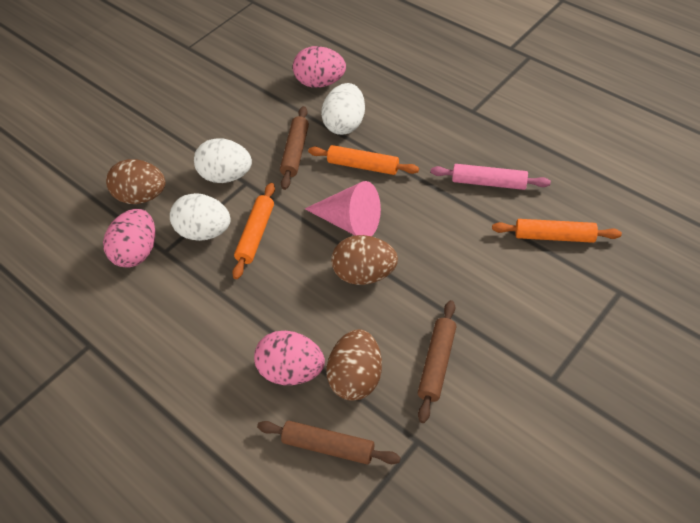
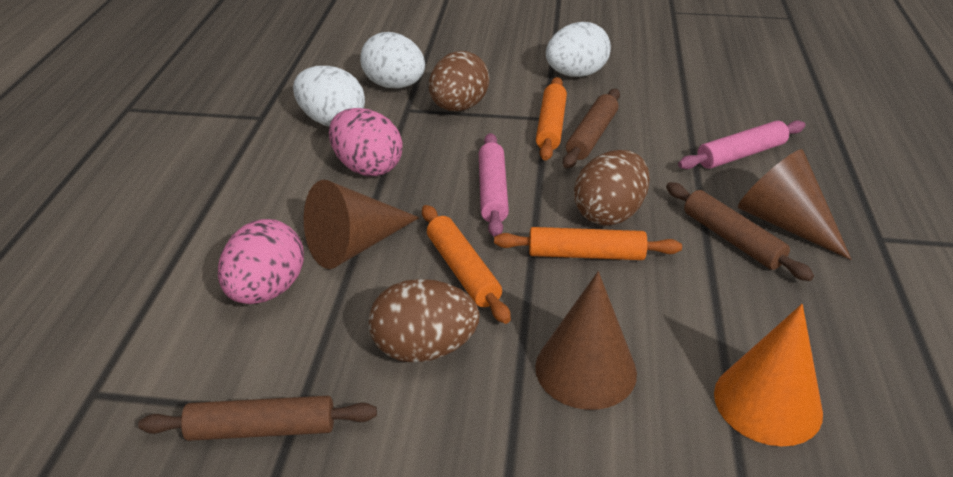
brown cone: 0 -> 3
orange cone: 0 -> 1
pink cone: 1 -> 0
pink egg: 3 -> 2
pink rolling pin: 1 -> 2

